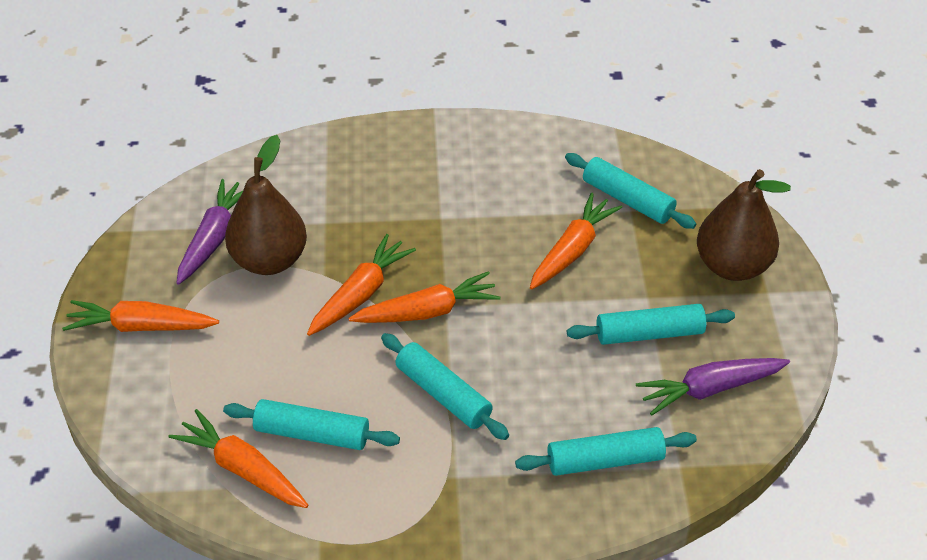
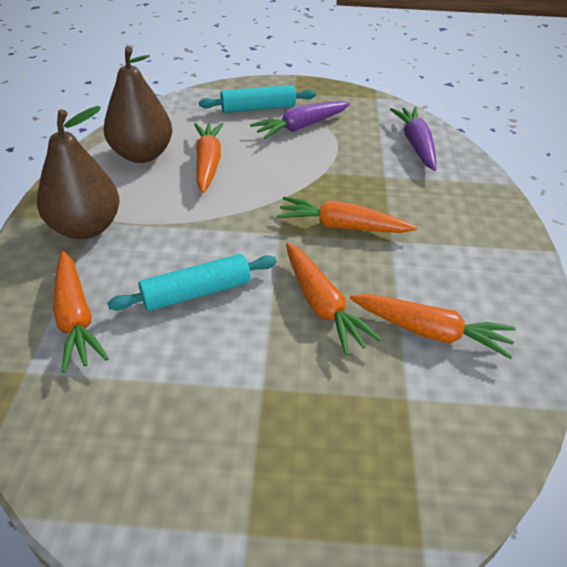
turquoise rolling pin: 5 -> 2

